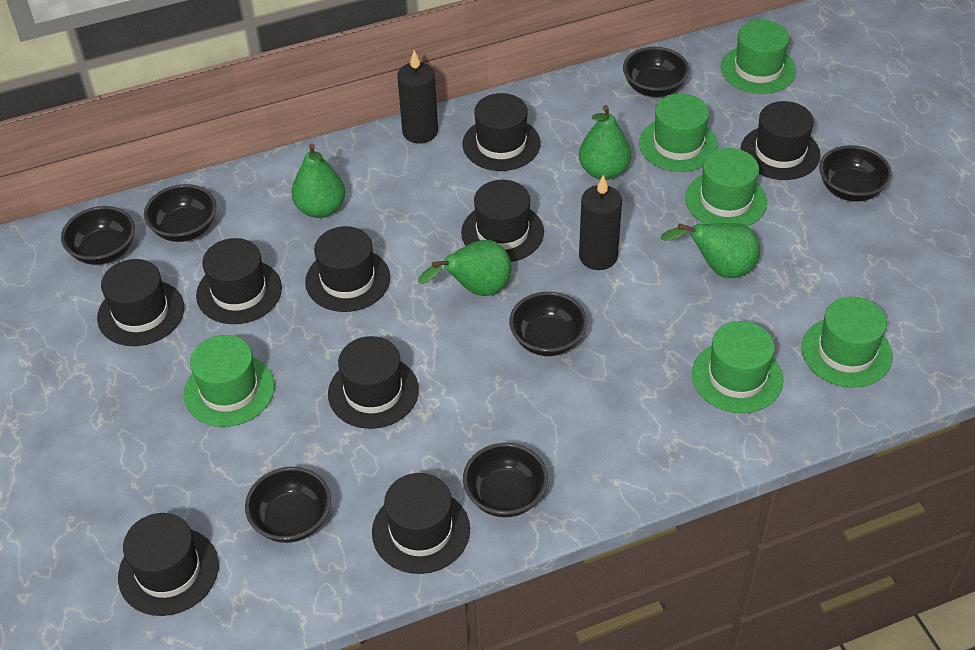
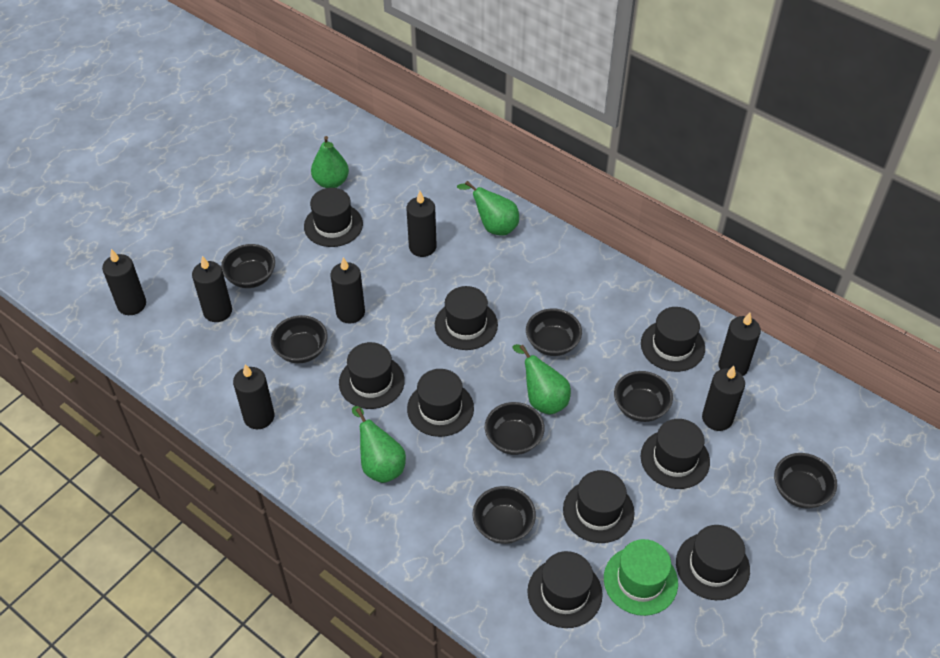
black candle: 2 -> 7
green hat: 6 -> 1

